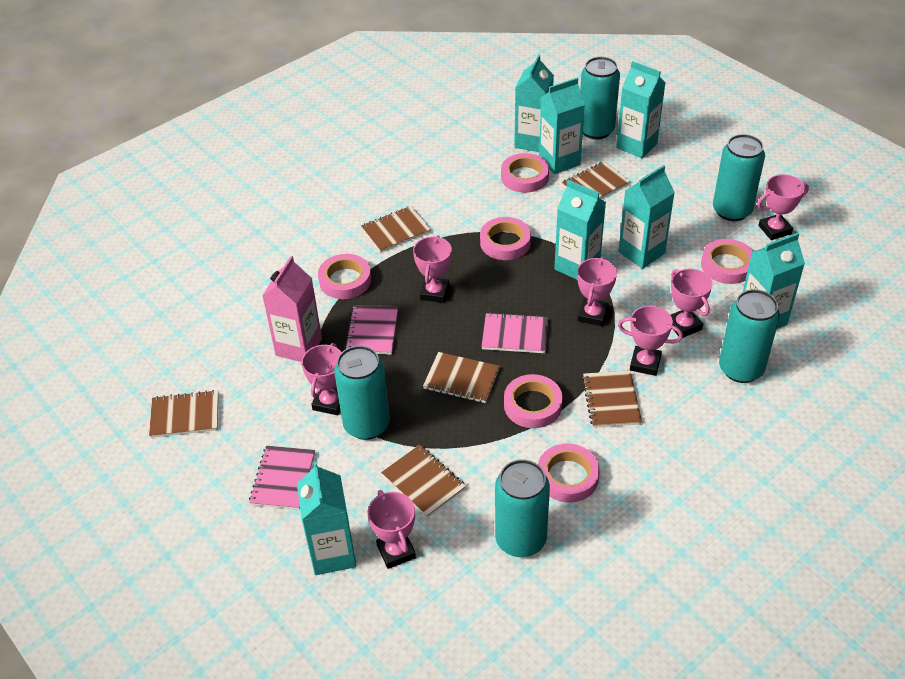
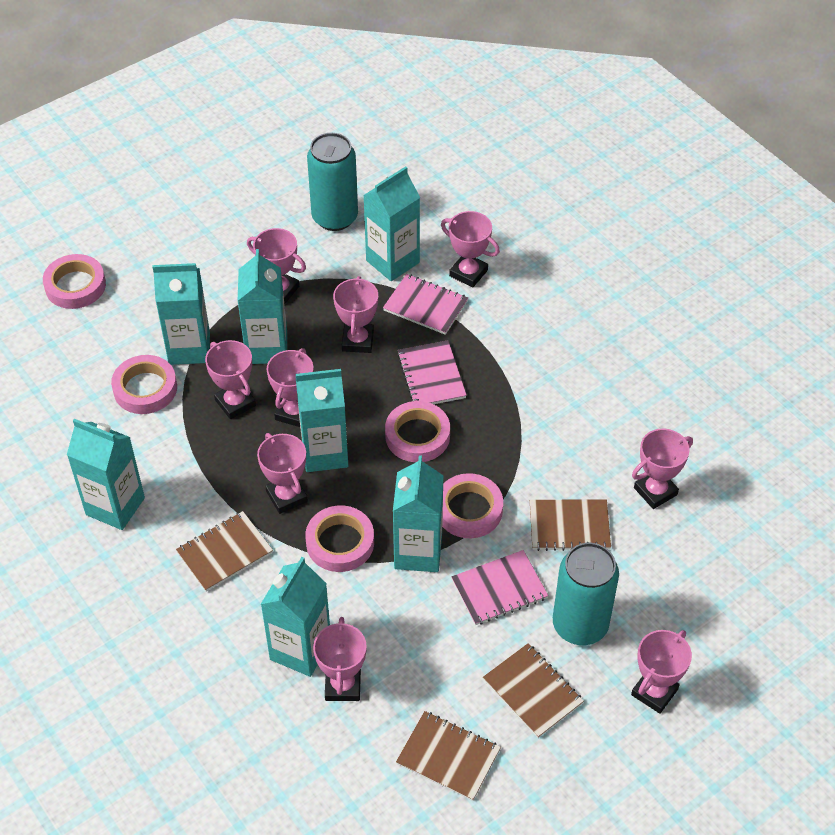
brown notebook: 6 -> 4
pink carton: 1 -> 0
pink tape: 6 -> 5
pink trophy: 7 -> 9
turquoise can: 5 -> 2

